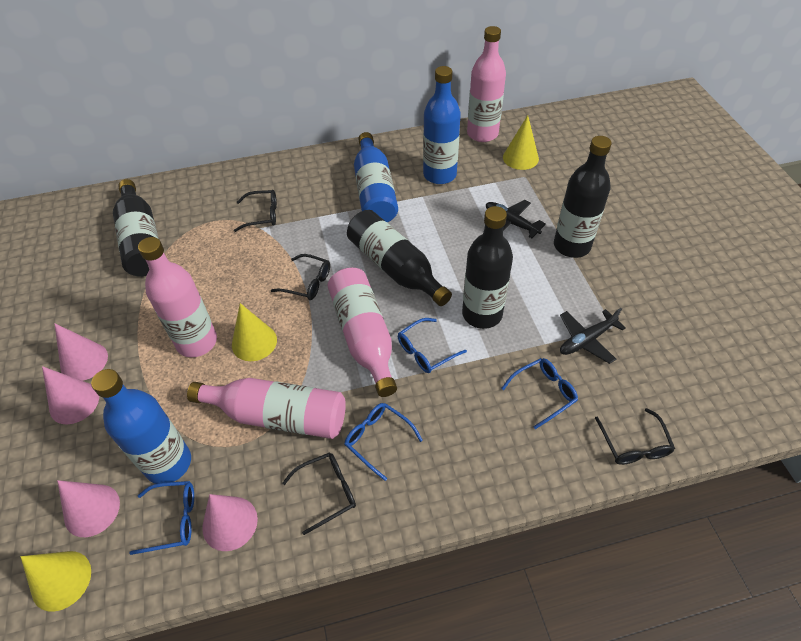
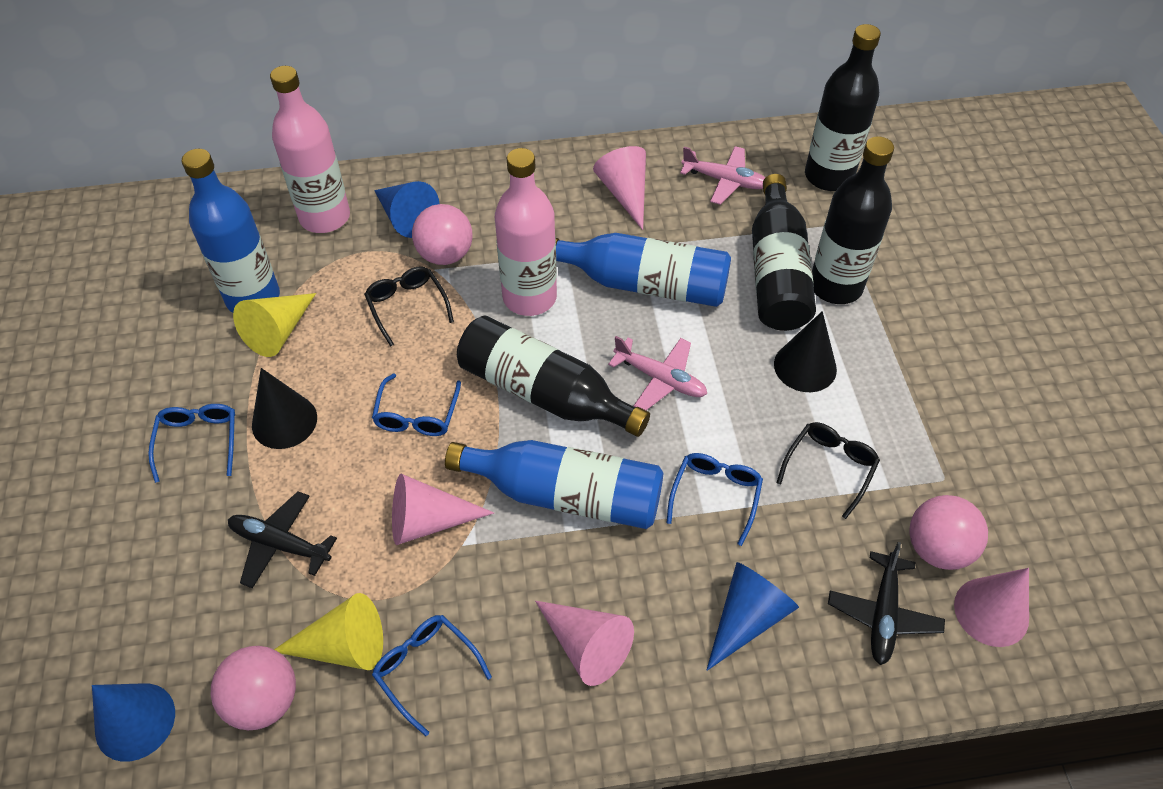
black cone: 0 -> 2
black glasses: 4 -> 2
blue cone: 0 -> 3
pink ball: 0 -> 3
pink bottle: 4 -> 2
pink plane: 0 -> 2
yellow cone: 3 -> 2

